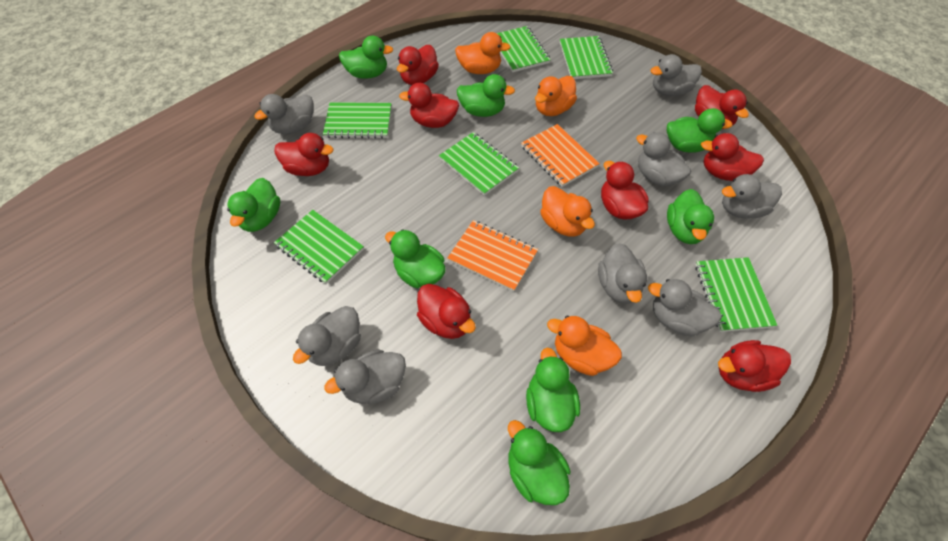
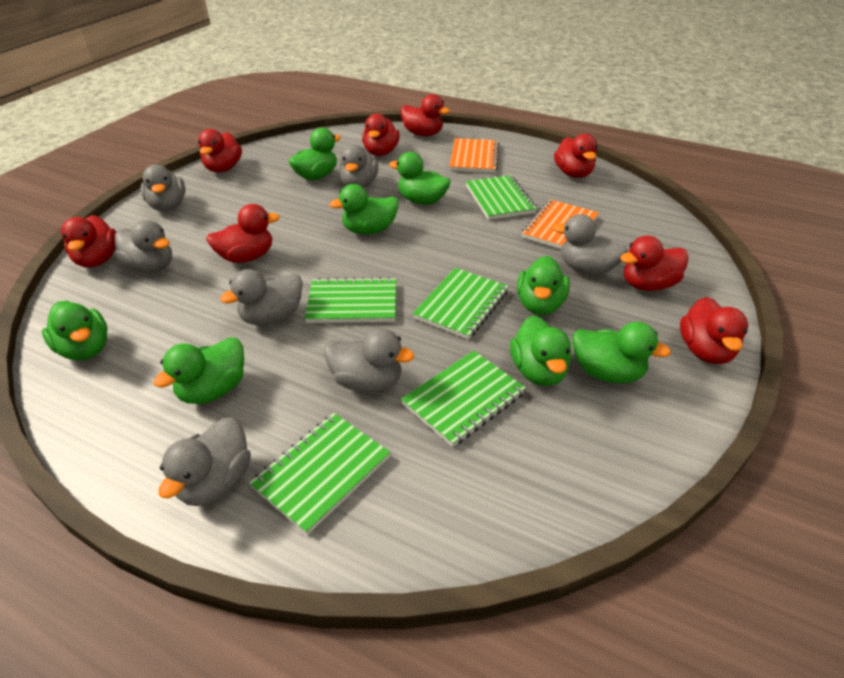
green notebook: 6 -> 5
grey duck: 8 -> 7
orange duck: 4 -> 0

